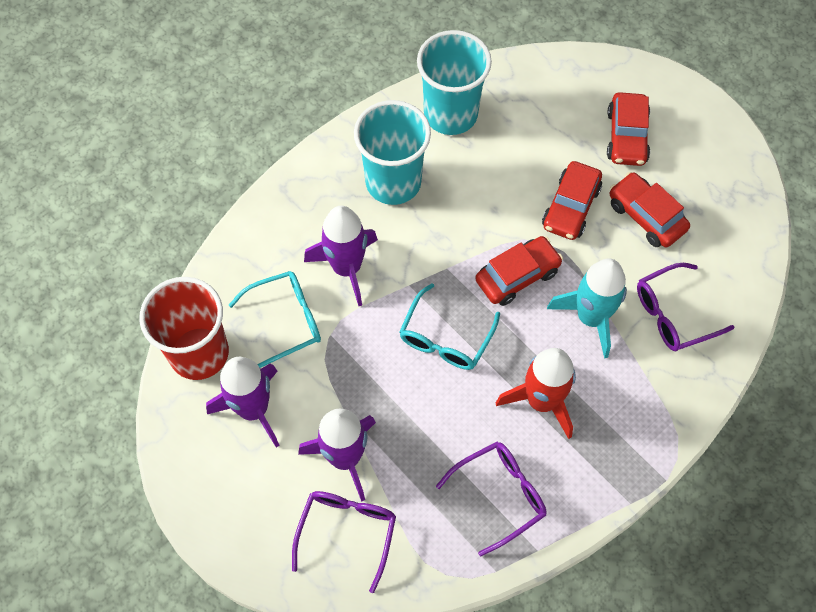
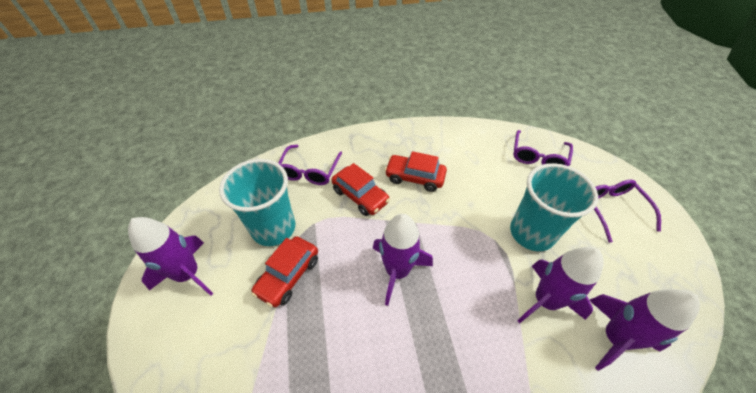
purple rocket: 3 -> 4
red car: 4 -> 3
red cup: 1 -> 0
red rocket: 1 -> 0
turquoise glasses: 2 -> 0
turquoise rocket: 1 -> 0

